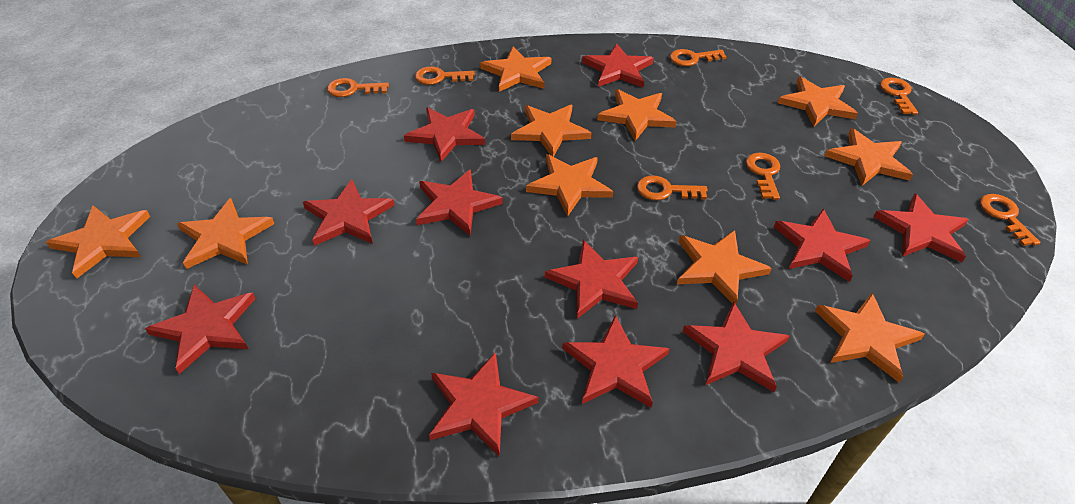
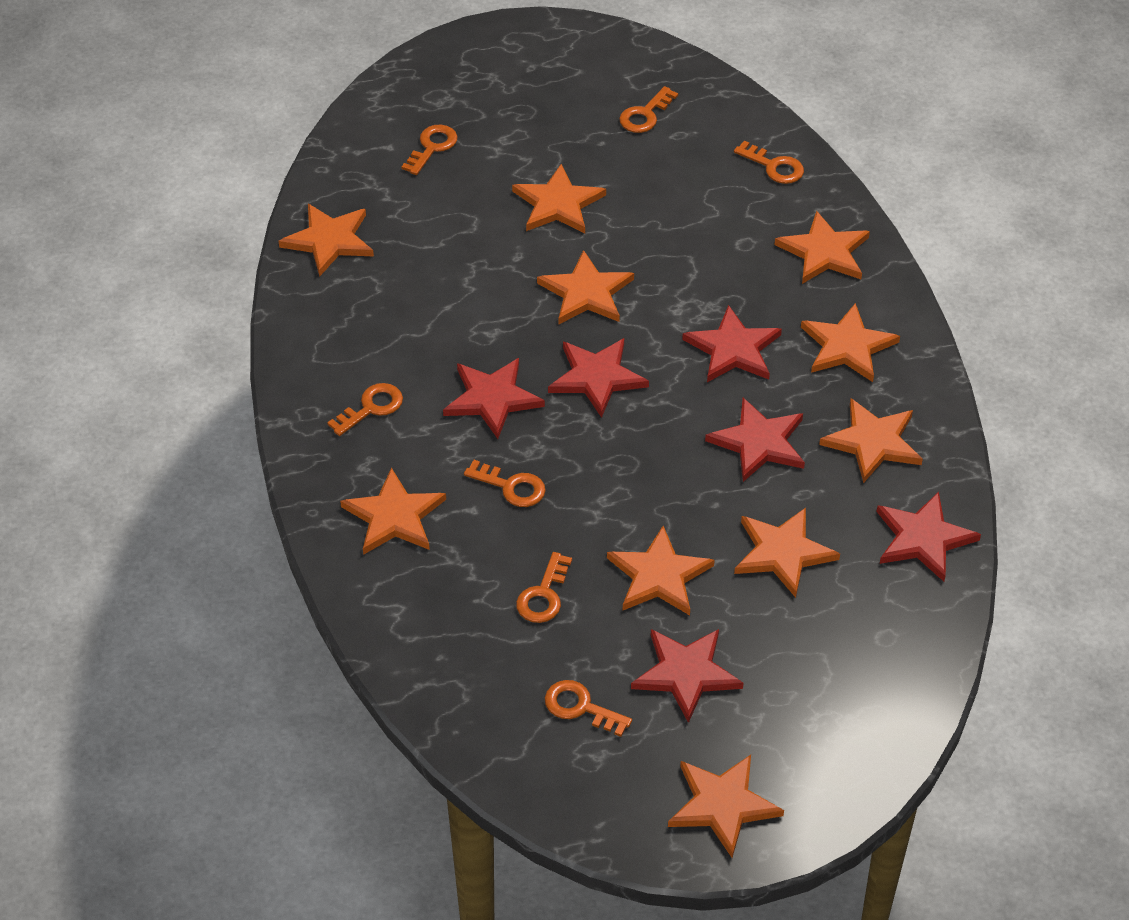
red star: 11 -> 6

